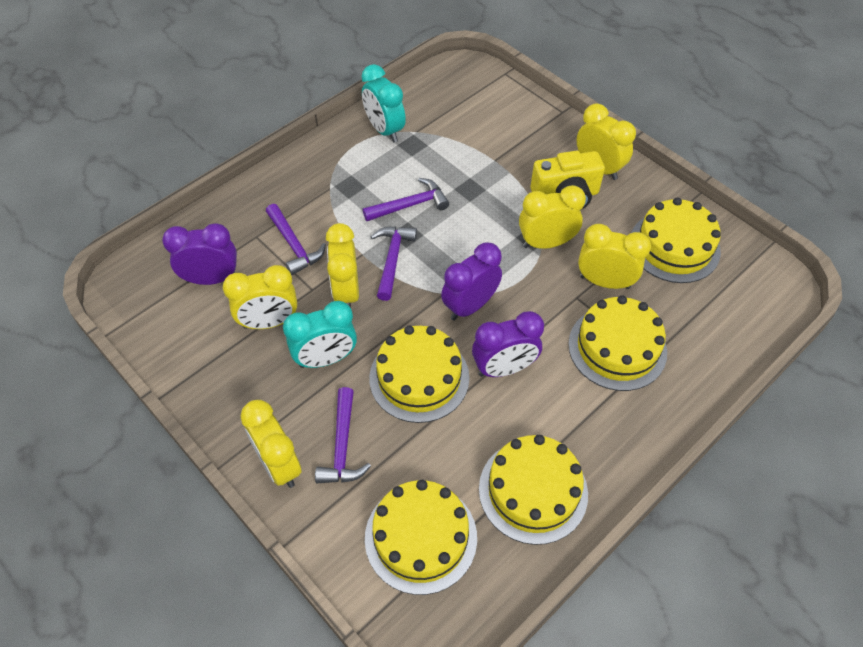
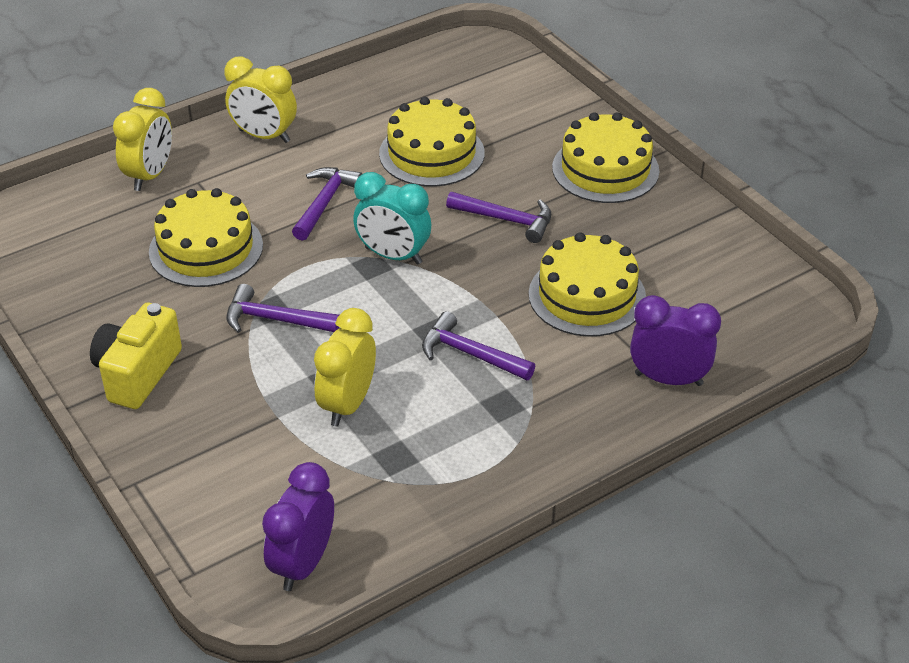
purple clock: 3 -> 2
turquoise clock: 2 -> 1
yellow cake: 5 -> 4
yellow clock: 6 -> 3

